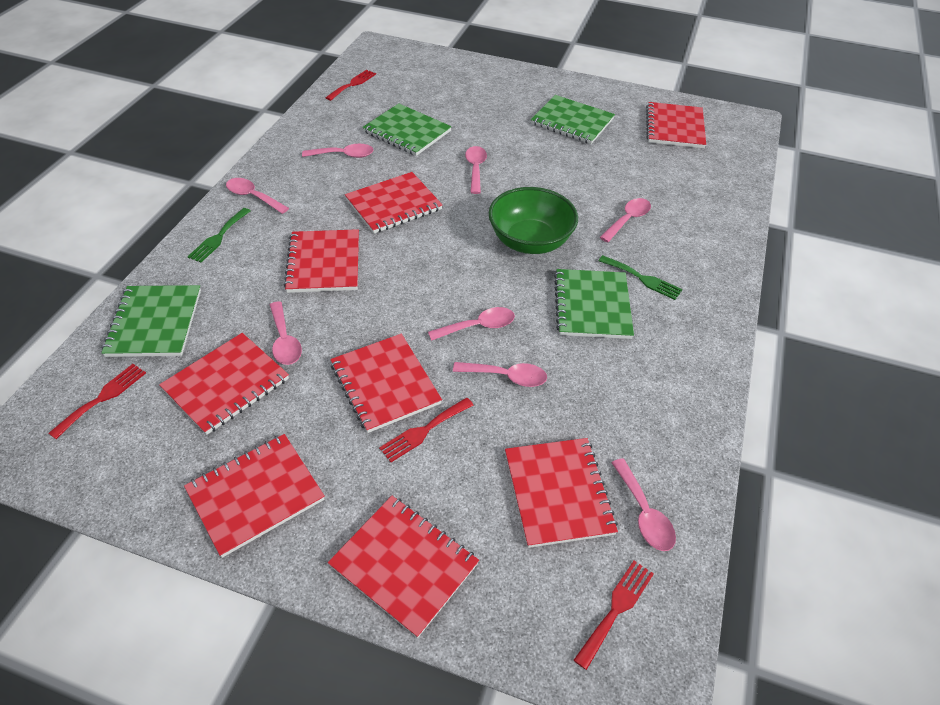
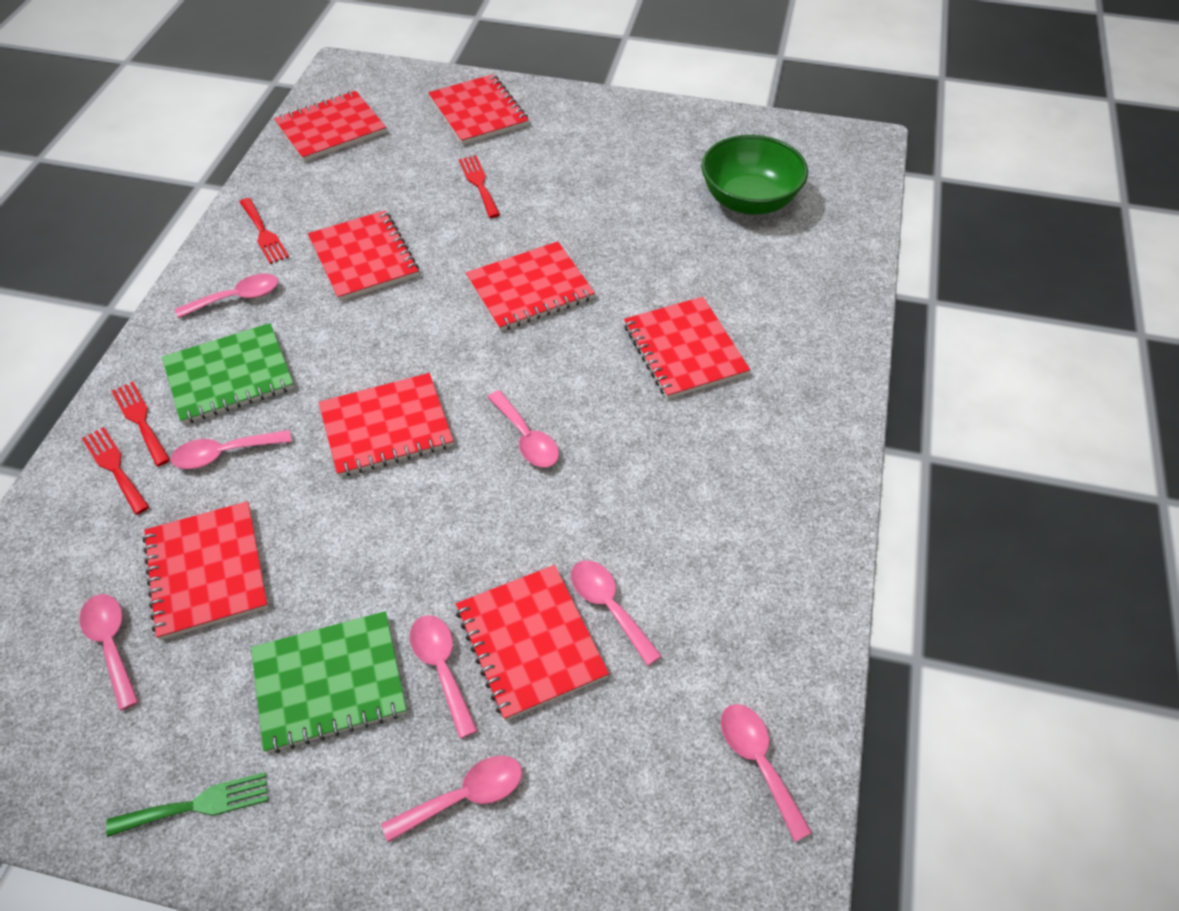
green fork: 2 -> 1
green notebook: 4 -> 2

